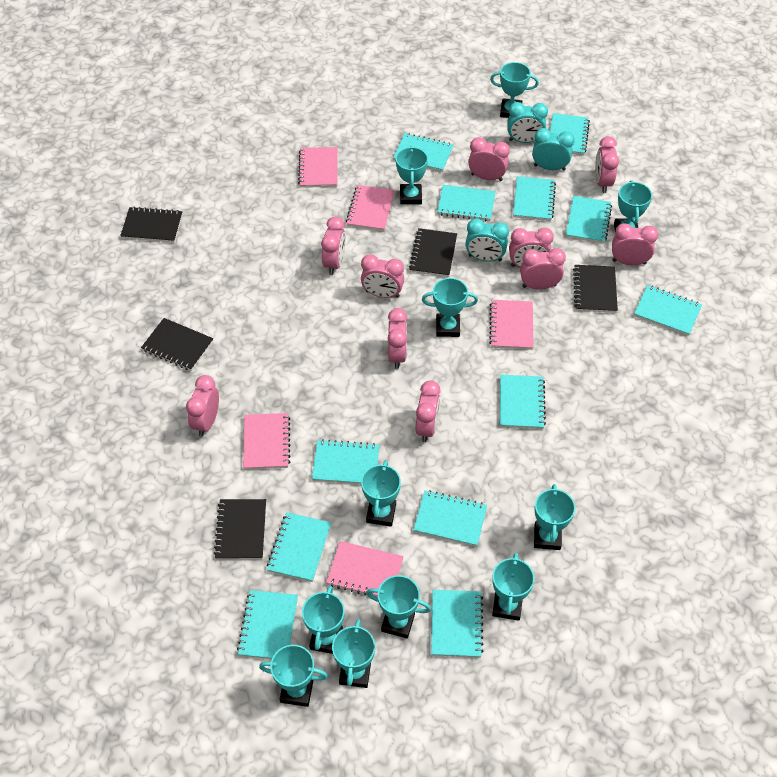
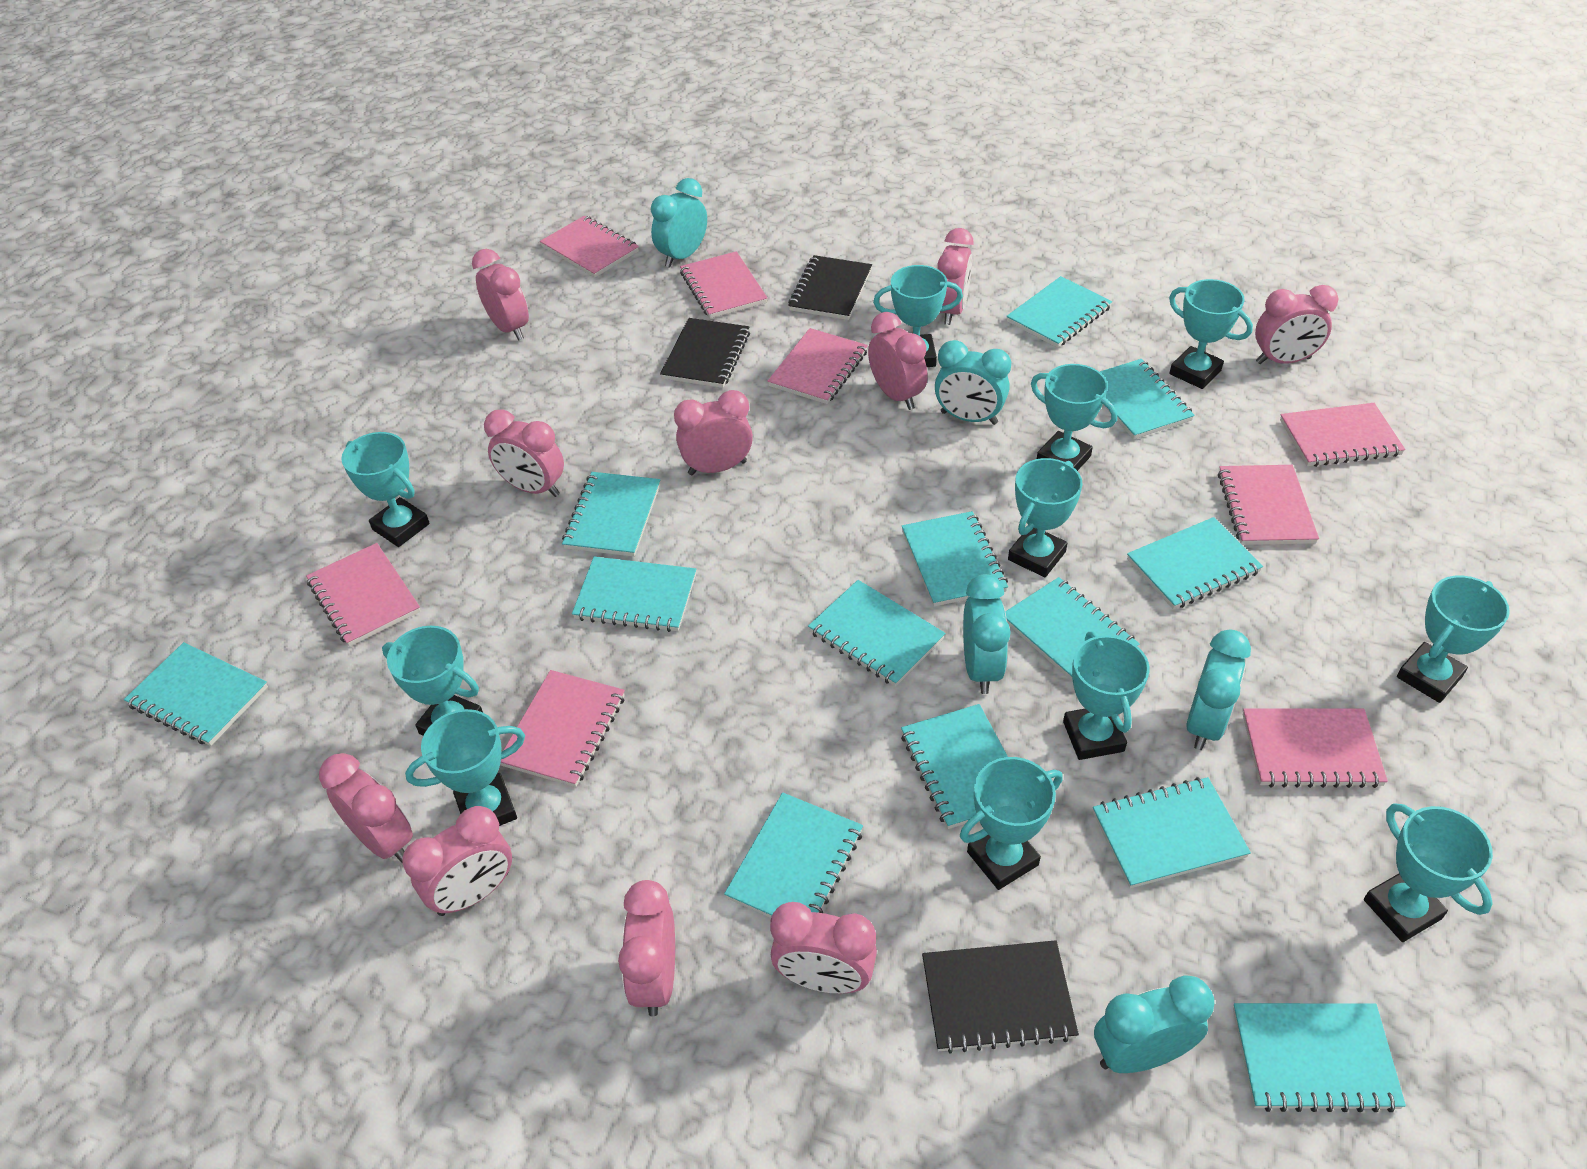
black notebook: 5 -> 3
pink notebook: 5 -> 8
turquoise clock: 3 -> 5
turquoise notebook: 12 -> 13

